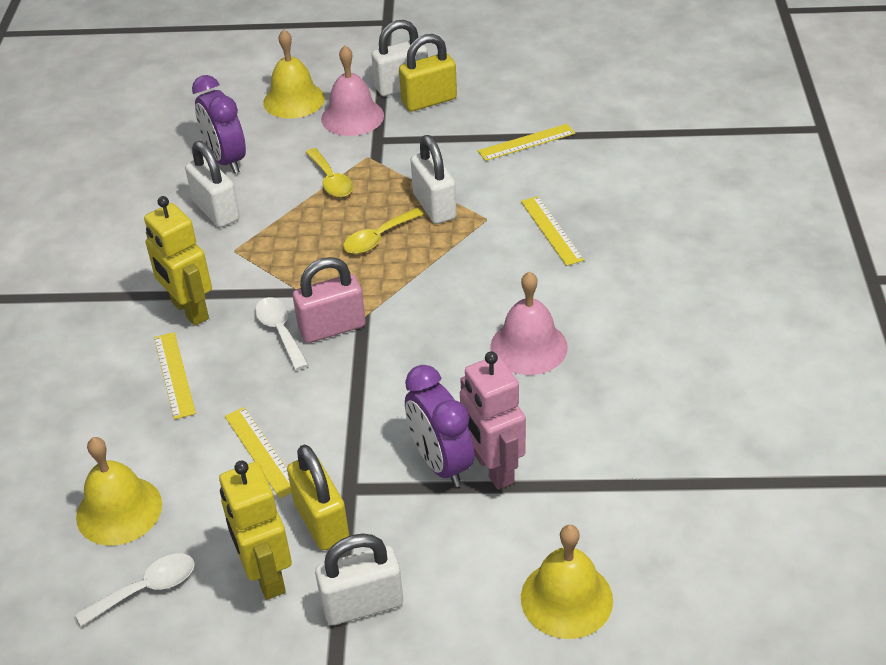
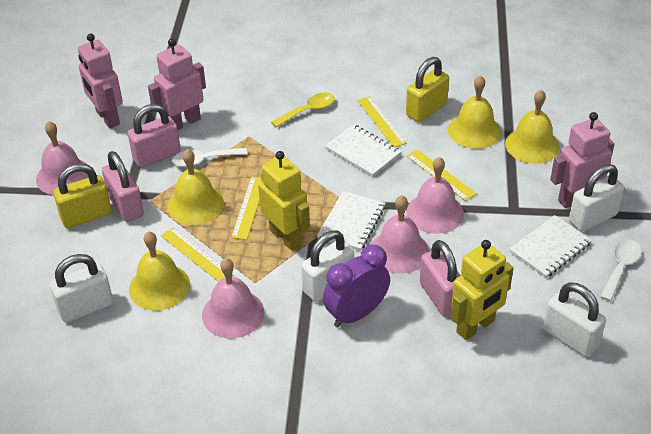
pink bell: 2 -> 4
pink padlock: 1 -> 3
pink robot: 1 -> 3
purple clock: 2 -> 1
white notebook: 0 -> 3
yellow bell: 3 -> 4
yellow spoon: 2 -> 1

